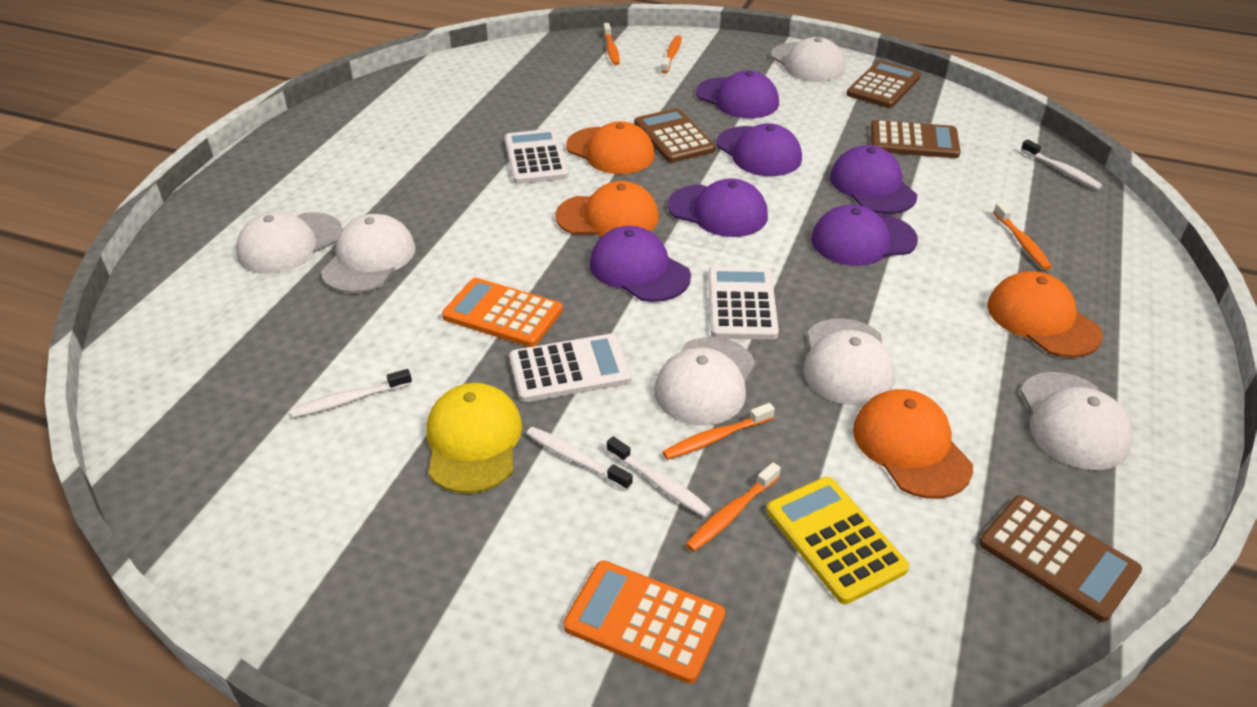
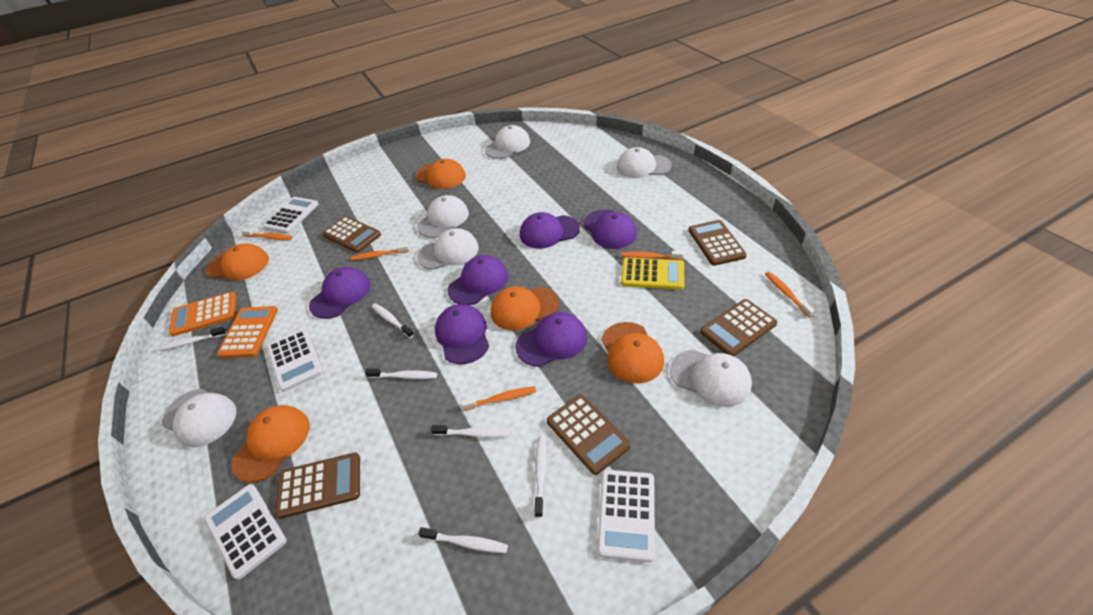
brown calculator: 4 -> 5
orange cap: 4 -> 5
white calculator: 3 -> 4
white toothbrush: 4 -> 6
yellow cap: 1 -> 0

